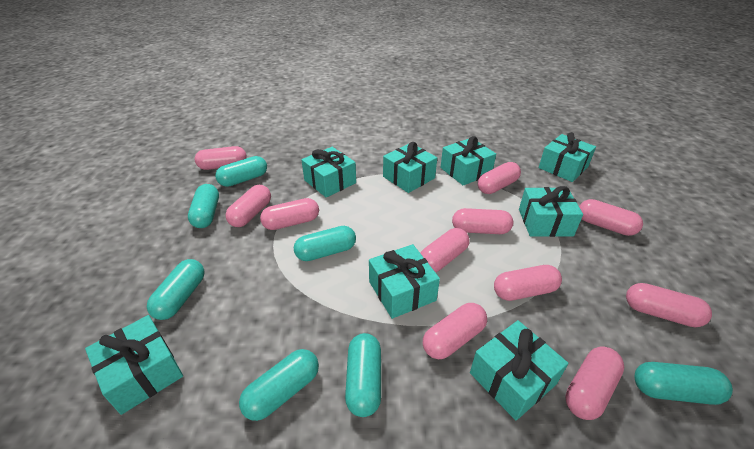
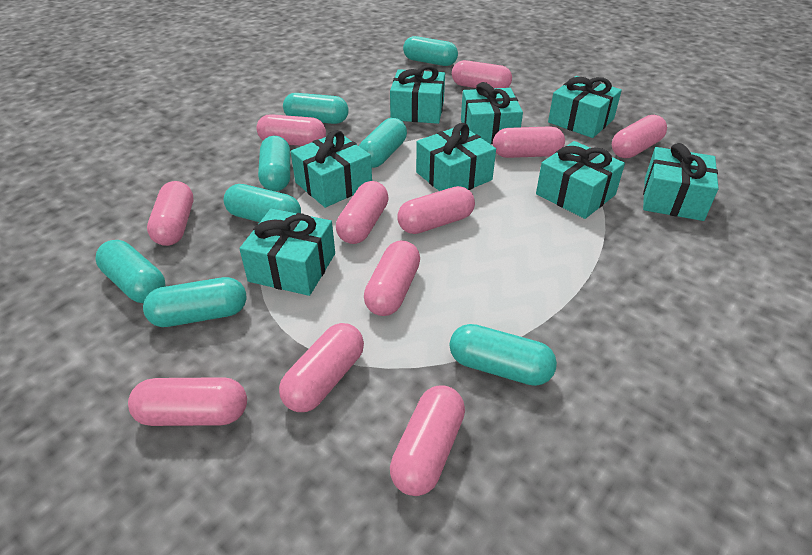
turquoise capsule: 7 -> 8

